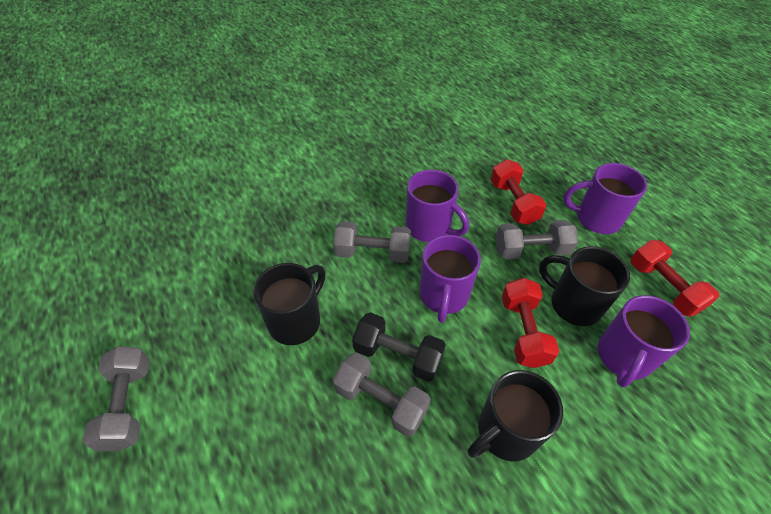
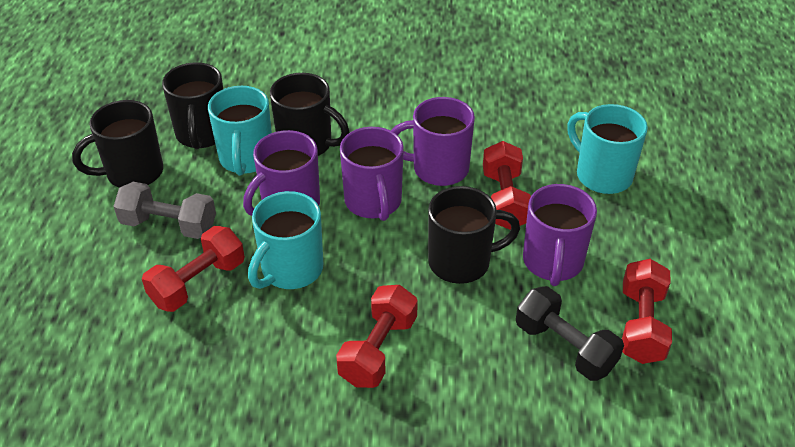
black mug: 3 -> 4
grey dumbbell: 4 -> 1
red dumbbell: 3 -> 4
turquoise mug: 0 -> 3

